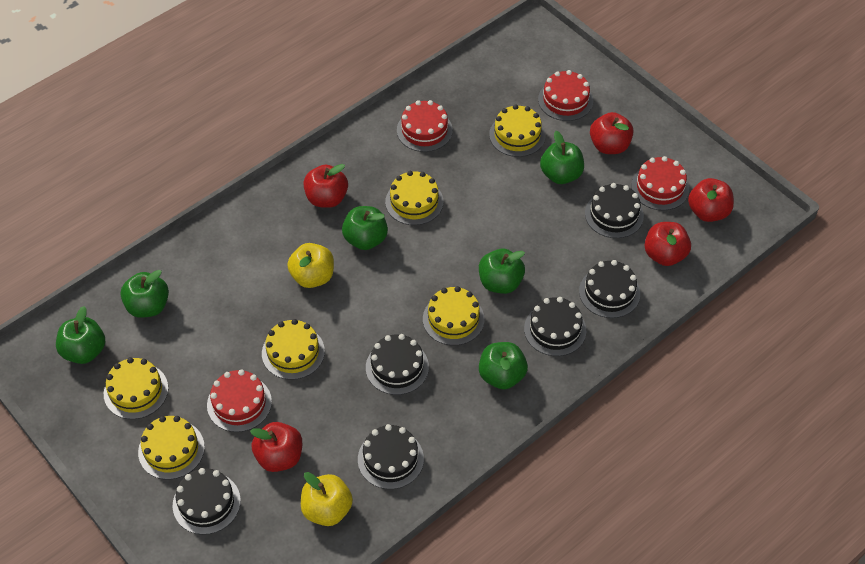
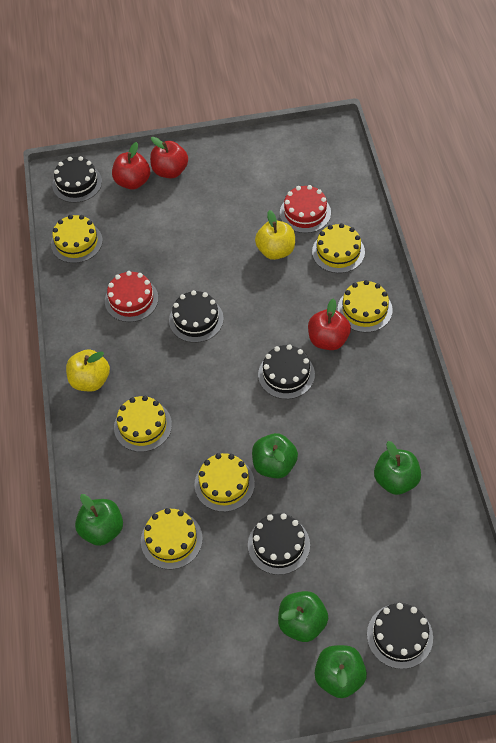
black cake: 6 -> 5
green apple: 6 -> 5
red apple: 5 -> 3
red cake: 4 -> 2

